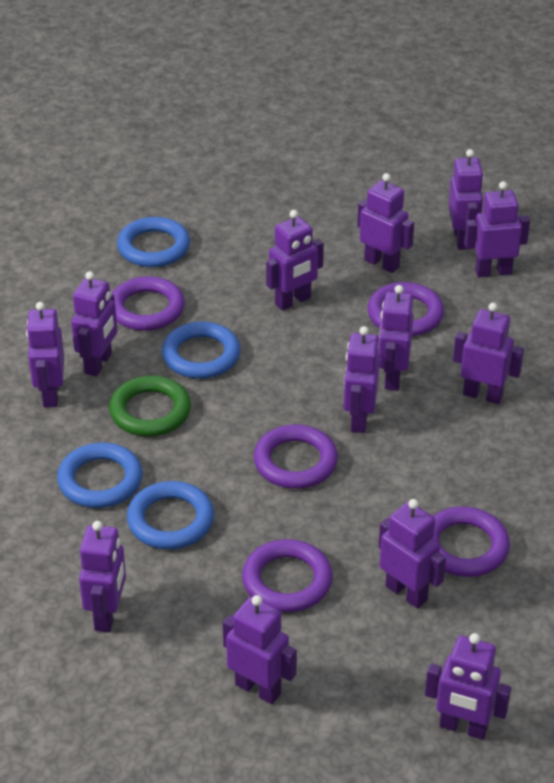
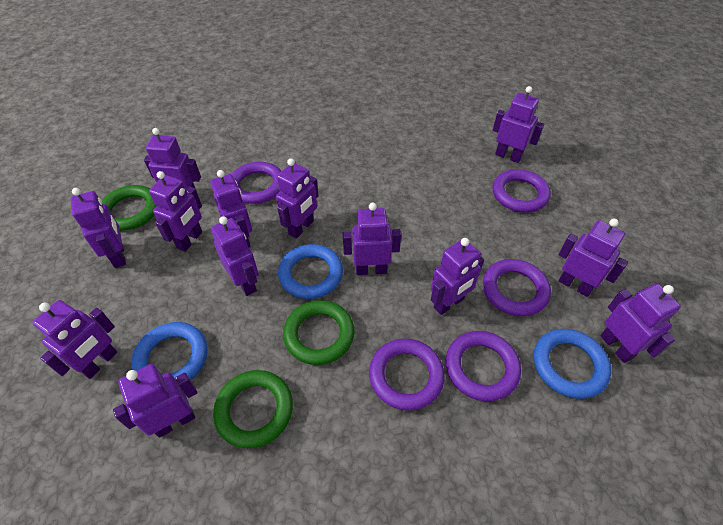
blue ring: 4 -> 3
green ring: 1 -> 3

